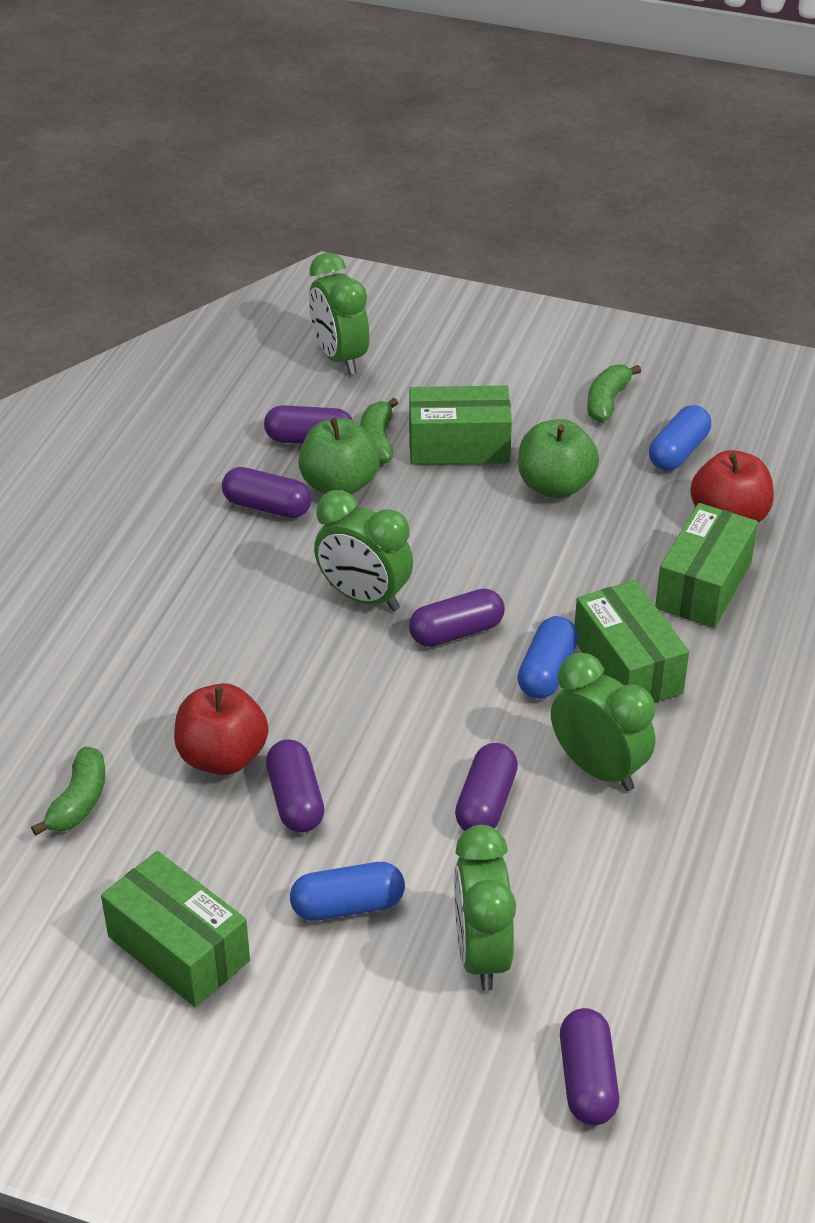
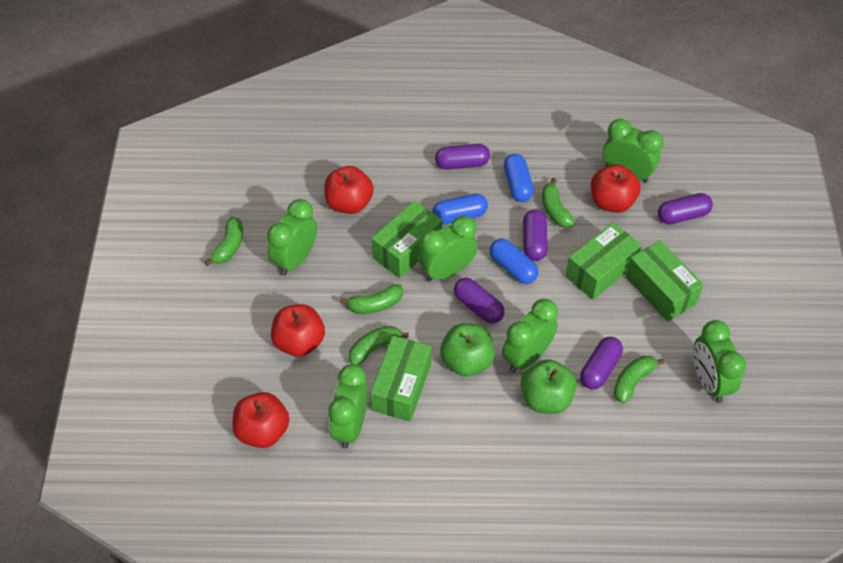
green banana: 3 -> 5
green clock: 4 -> 6
purple capsule: 6 -> 5
red apple: 2 -> 4

